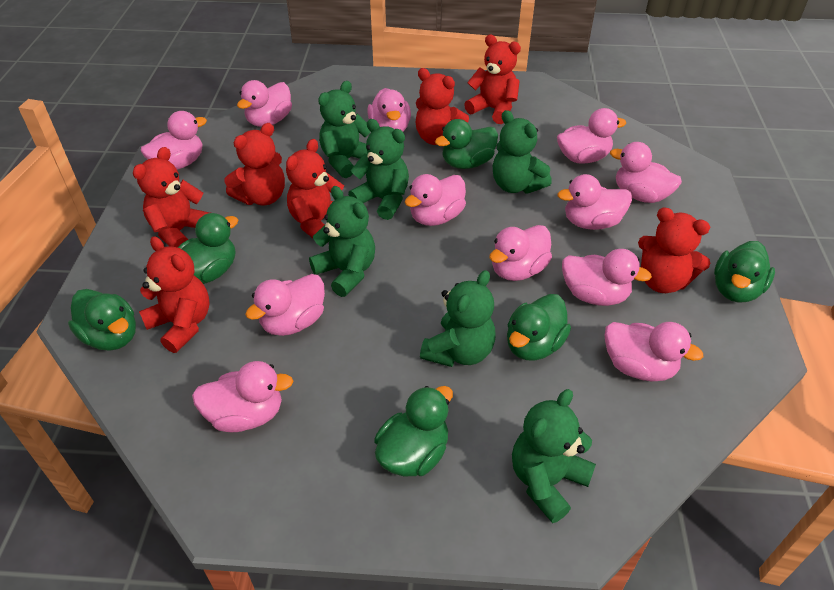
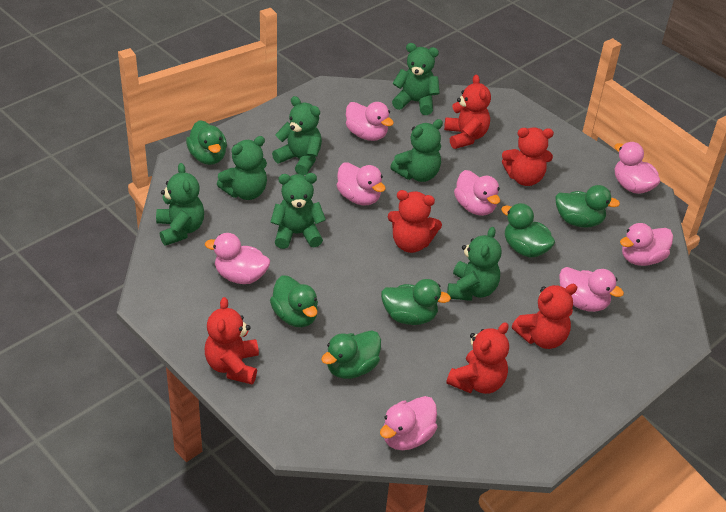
green teddy bear: 6 -> 7
pink duck: 12 -> 8
red teddy bear: 7 -> 6

